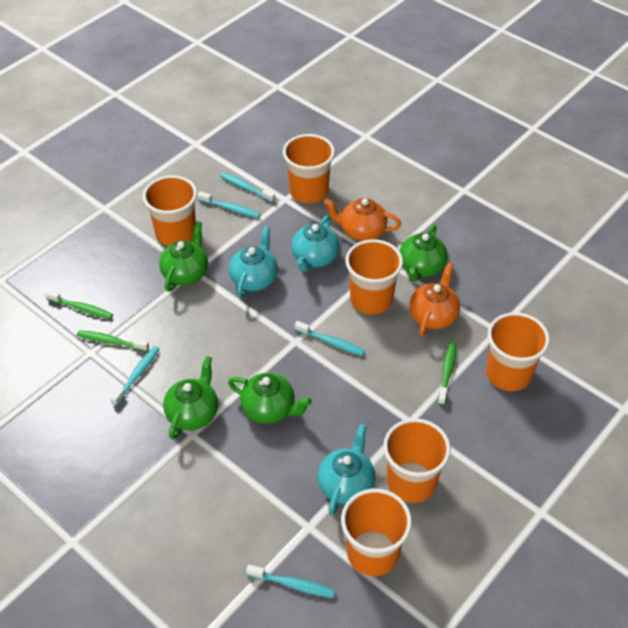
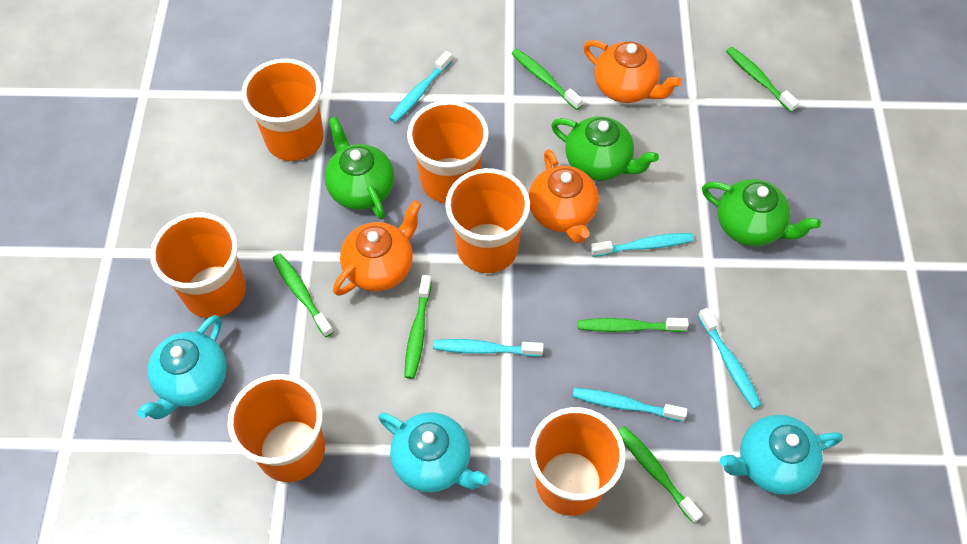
green teapot: 4 -> 3
green toothbrush: 3 -> 6
orange teapot: 2 -> 3

